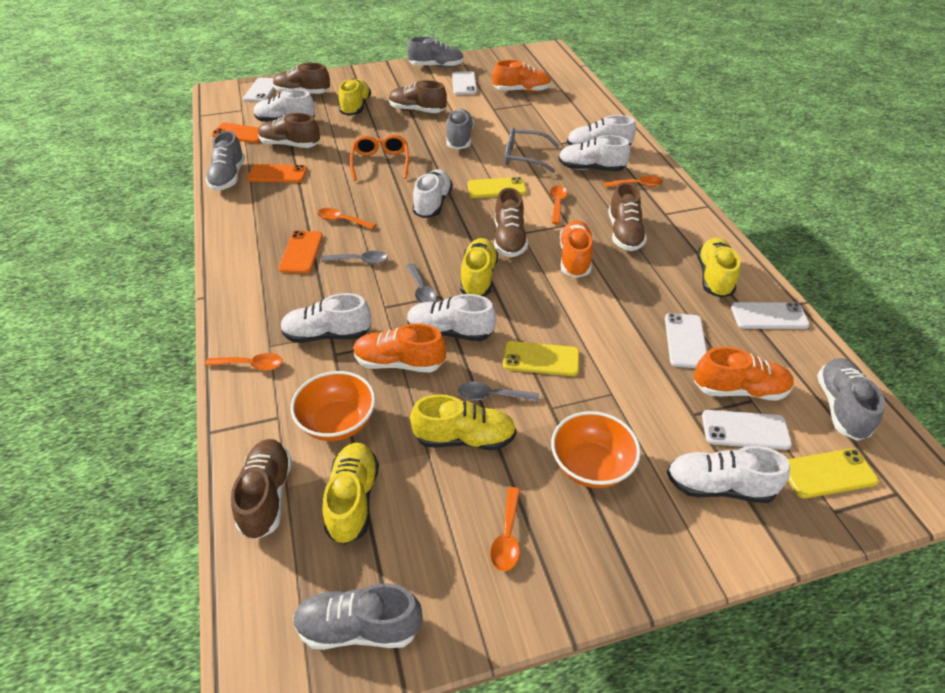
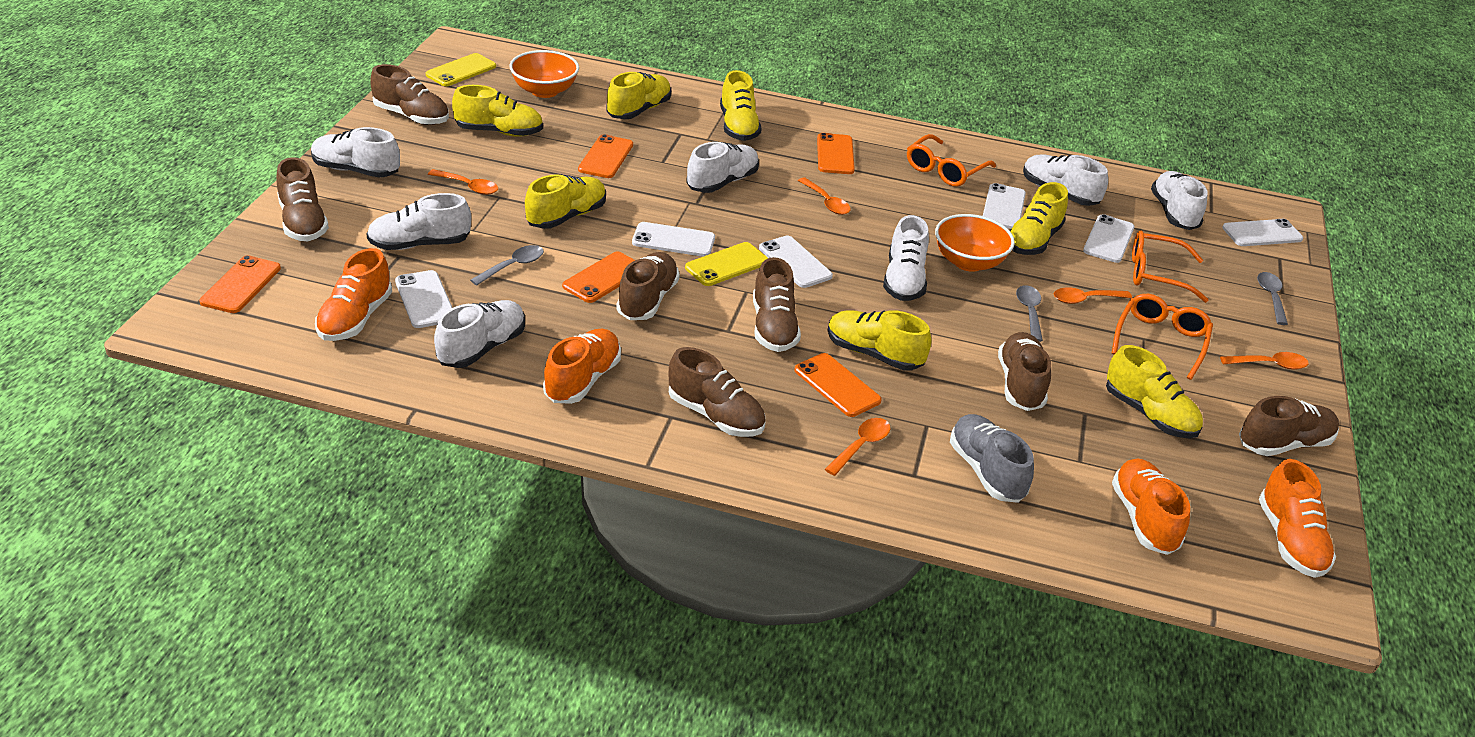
brown shoe: 6 -> 7
grey glasses: 1 -> 0
grey shoe: 5 -> 1
orange glasses: 1 -> 3
orange phone: 3 -> 5
white phone: 5 -> 6
yellow phone: 3 -> 2
yellow shoe: 5 -> 7

